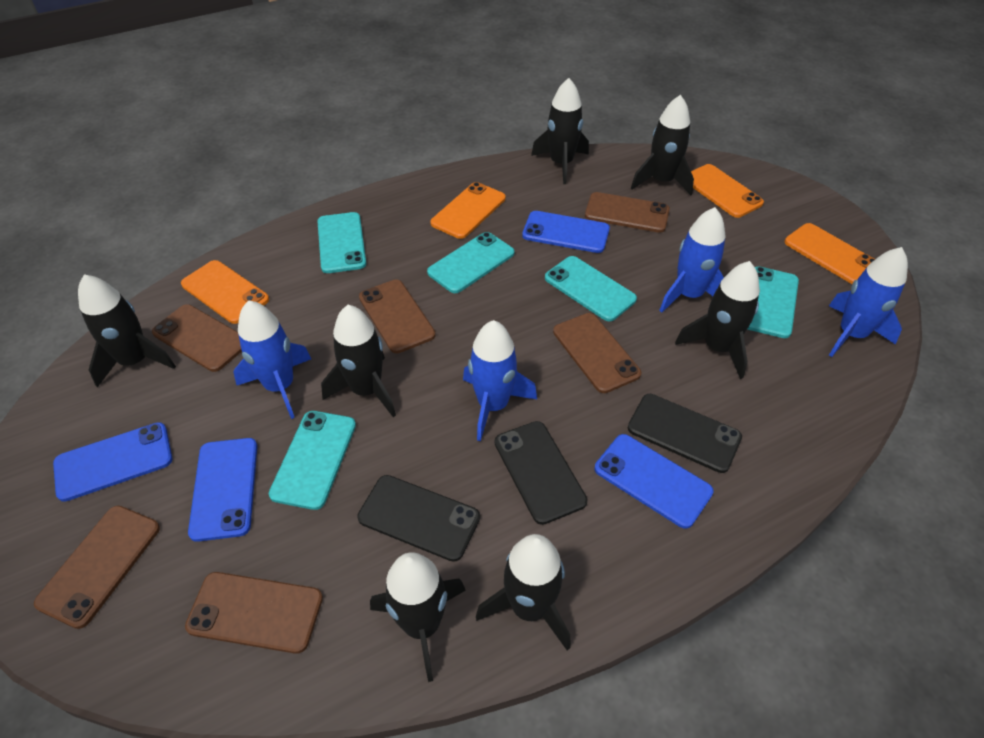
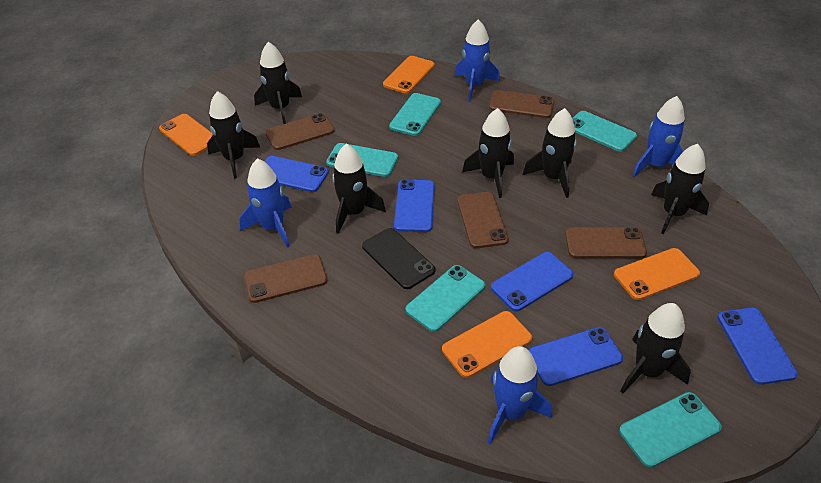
black phone: 3 -> 1
blue phone: 4 -> 5
brown phone: 6 -> 5

